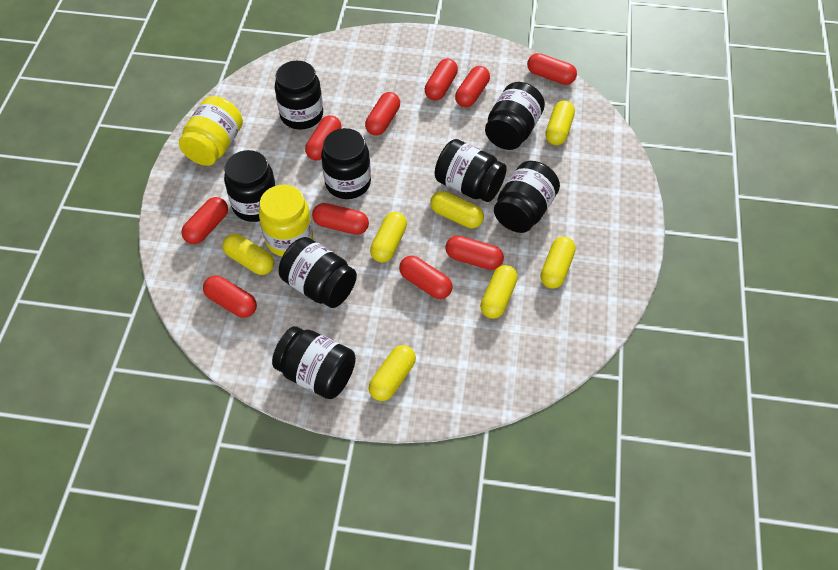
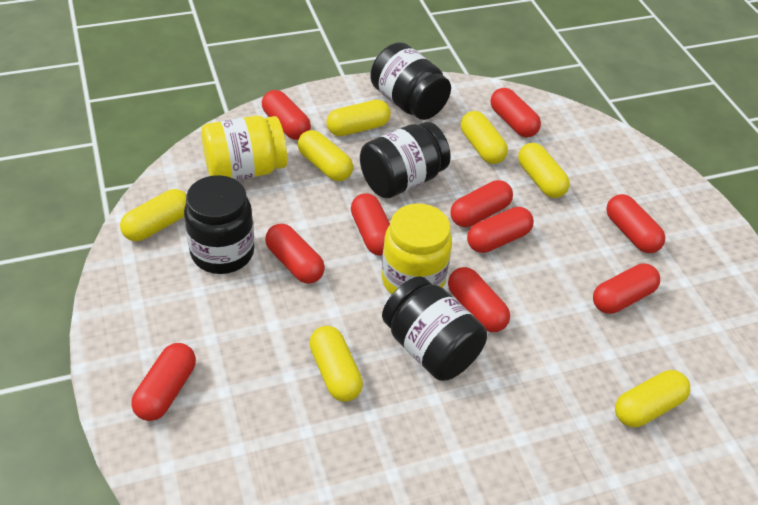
black jar: 8 -> 4

